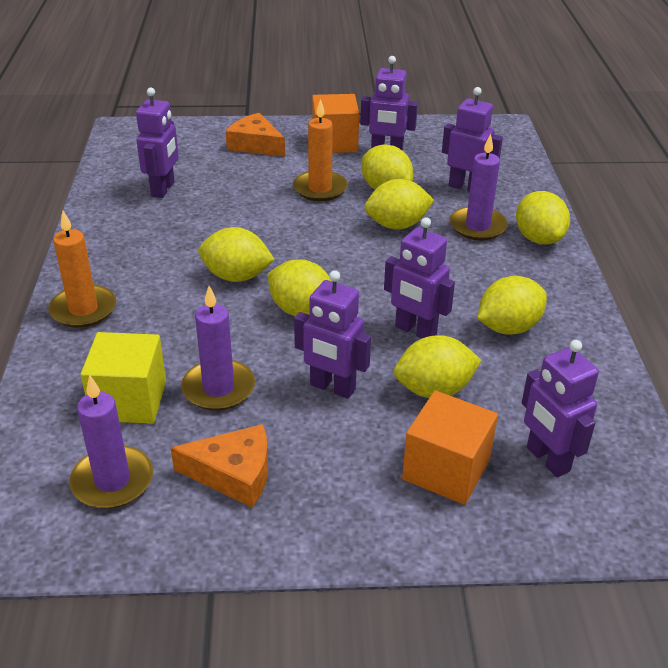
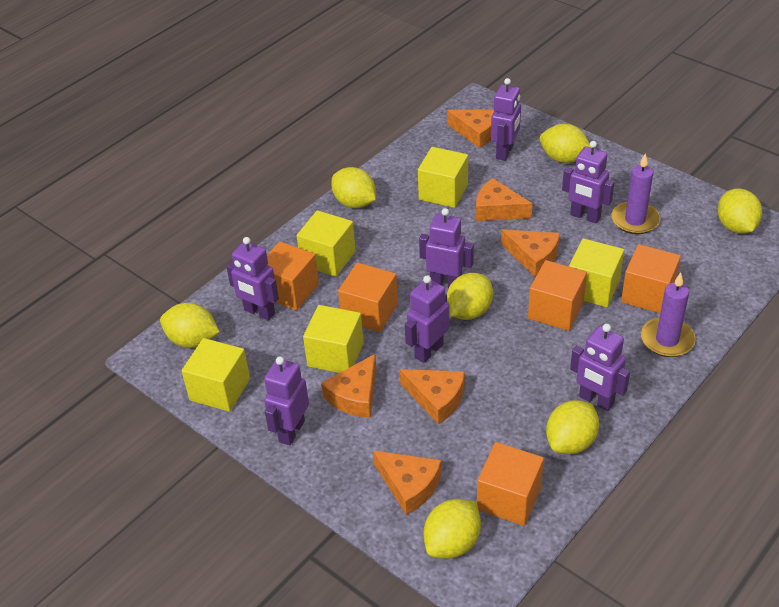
orange candle: 2 -> 0
orange cheese: 2 -> 6
orange cube: 2 -> 5
purple candle: 3 -> 2
purple robot: 6 -> 7
yellow cube: 1 -> 5

